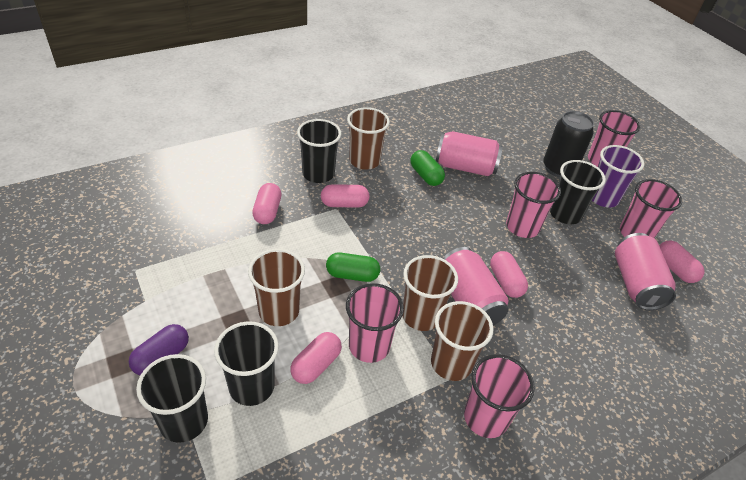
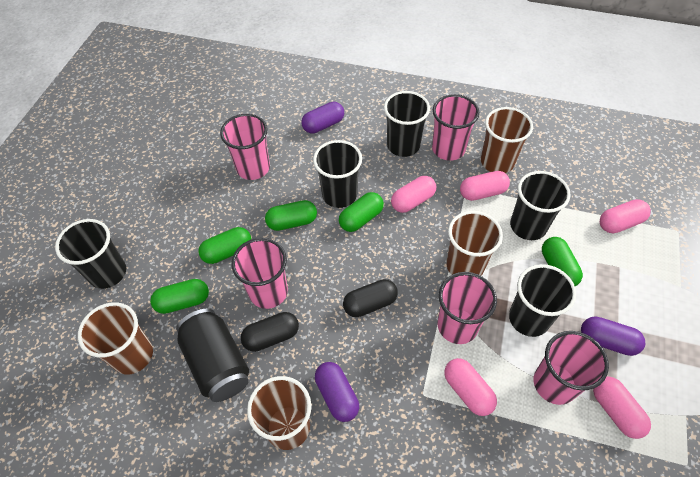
black capsule: 0 -> 2
black cup: 4 -> 5
green capsule: 2 -> 5
pink can: 3 -> 0
purple capsule: 1 -> 3
purple cup: 1 -> 0

